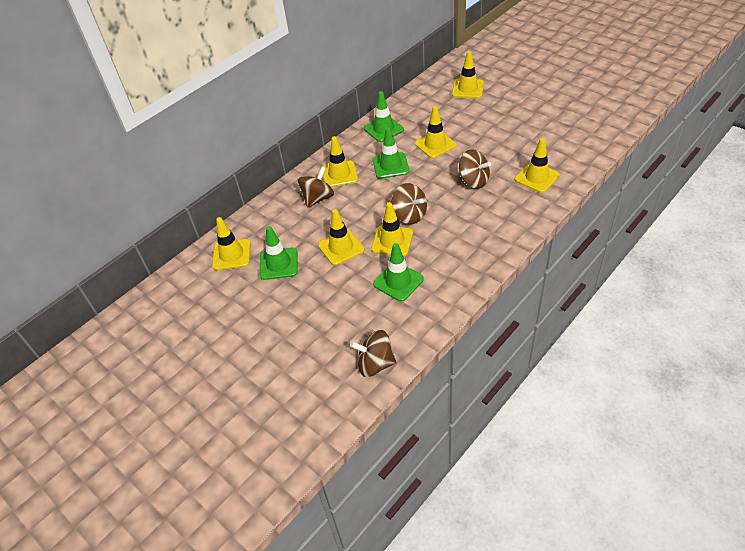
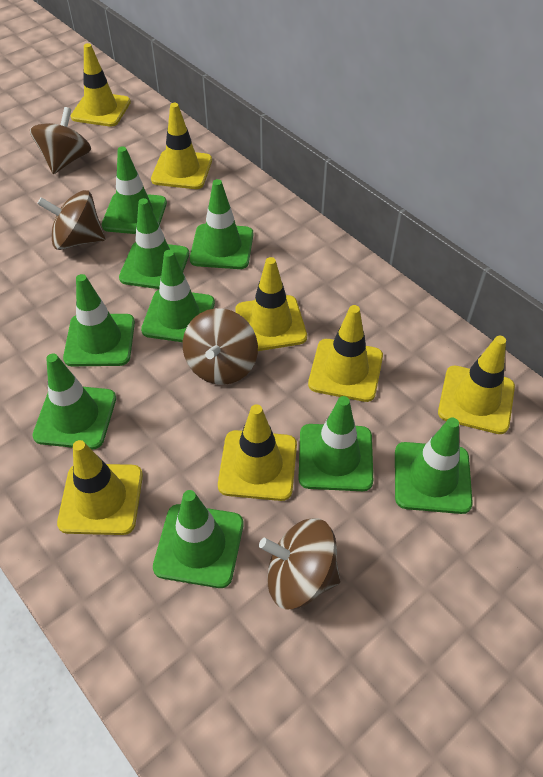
green traffic cone: 4 -> 9

